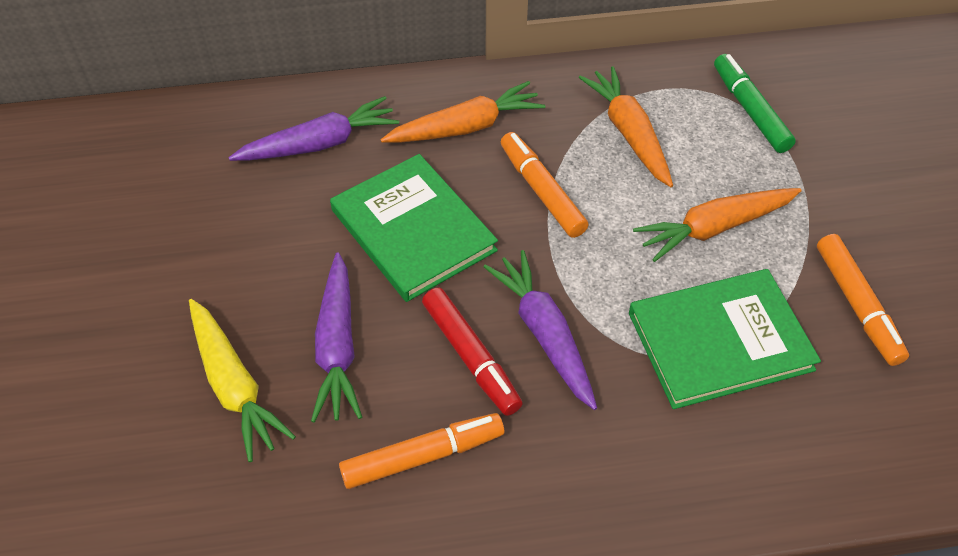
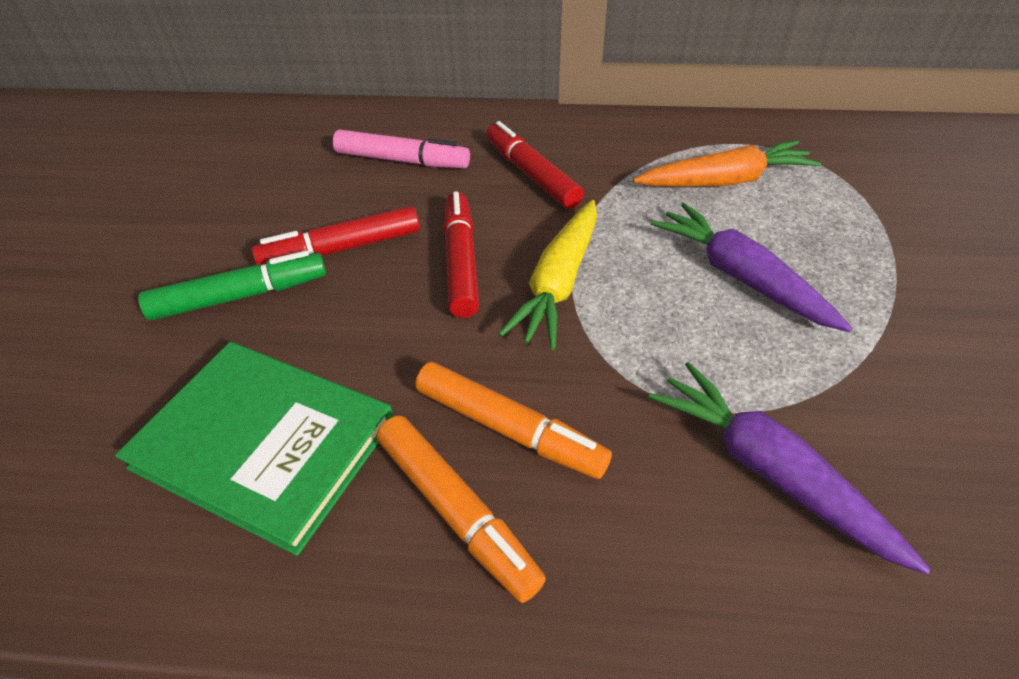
green book: 2 -> 1
orange carrot: 3 -> 1
orange marker: 3 -> 2
pink marker: 0 -> 1
purple carrot: 3 -> 2
red marker: 1 -> 3

